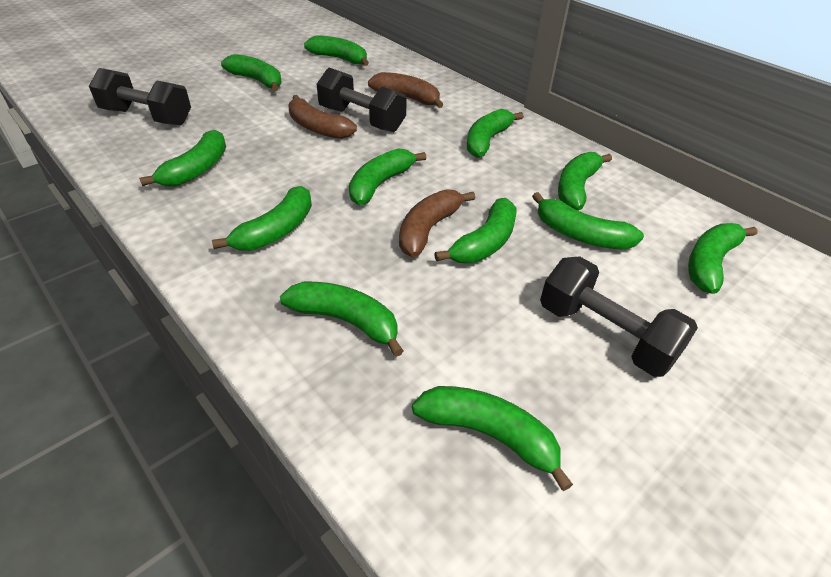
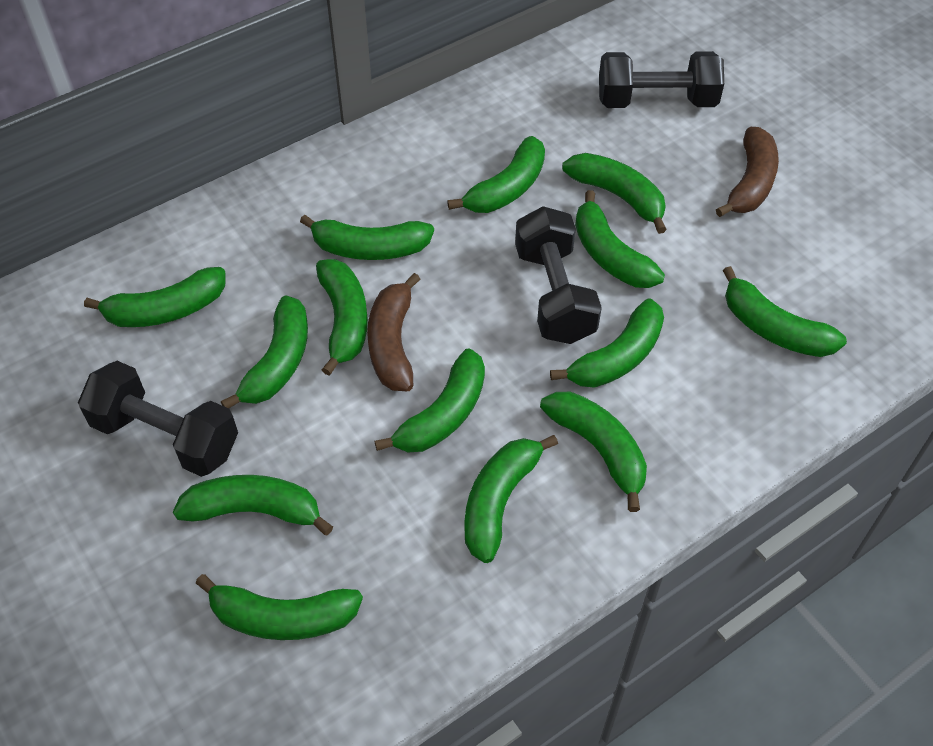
brown banana: 3 -> 2
green banana: 12 -> 14

